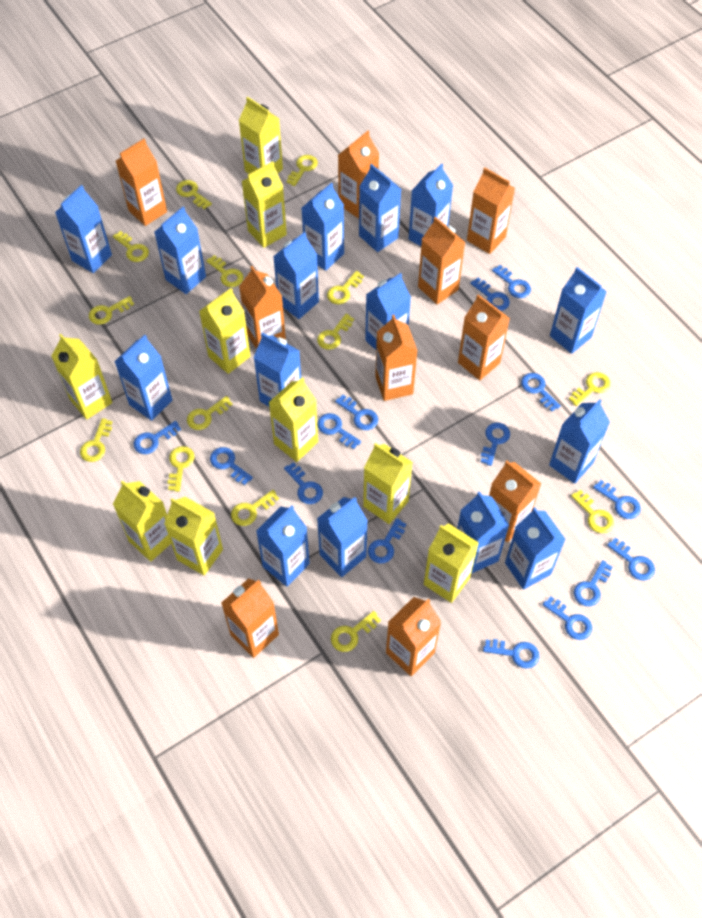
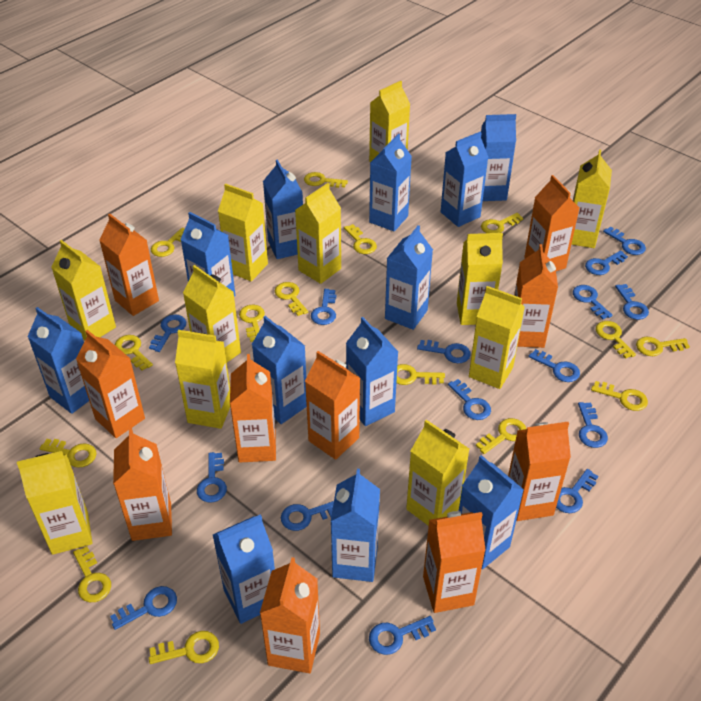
blue carton: 15 -> 12
yellow carton: 9 -> 11
yellow key: 14 -> 15

